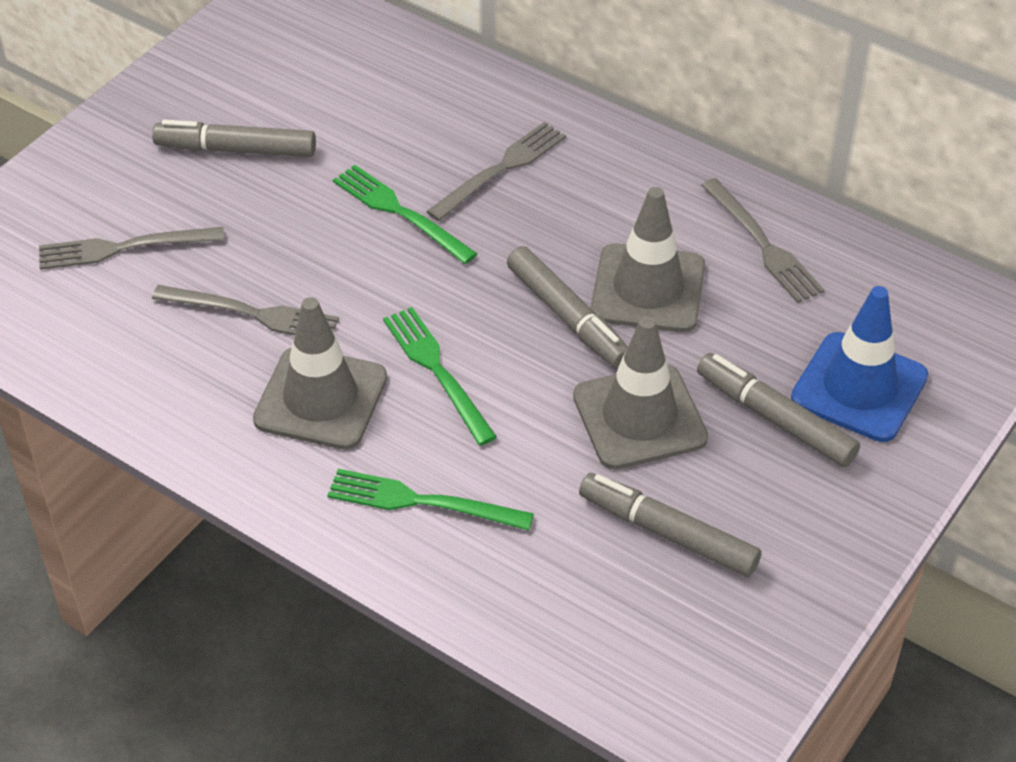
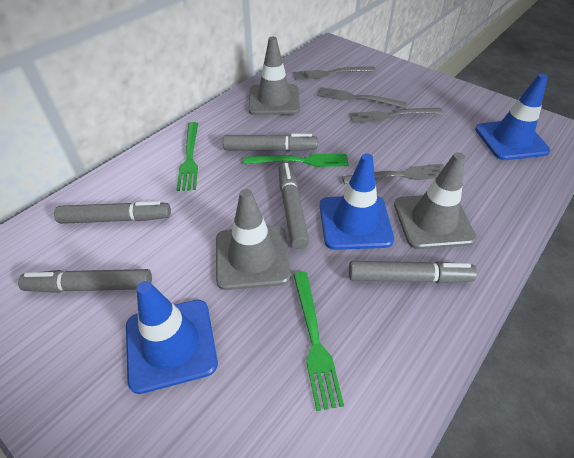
blue traffic cone: 1 -> 3
grey marker: 4 -> 5

